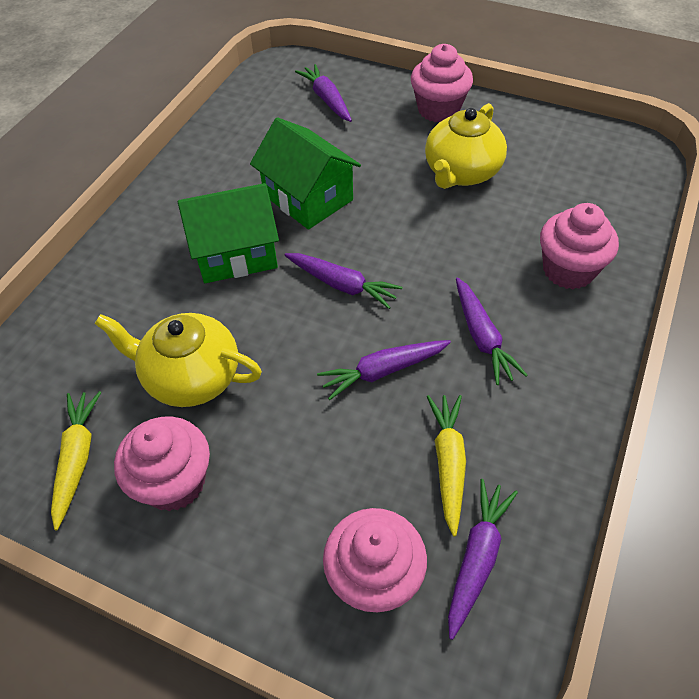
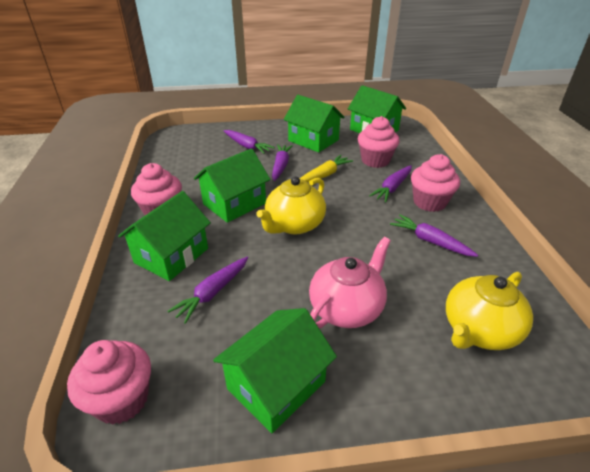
green house: 2 -> 5
pink teapot: 0 -> 1
yellow carrot: 2 -> 1

